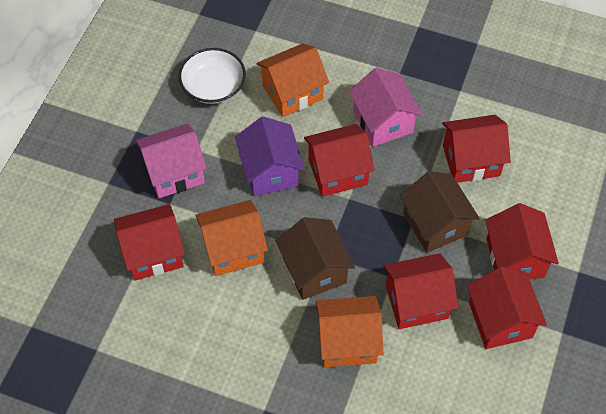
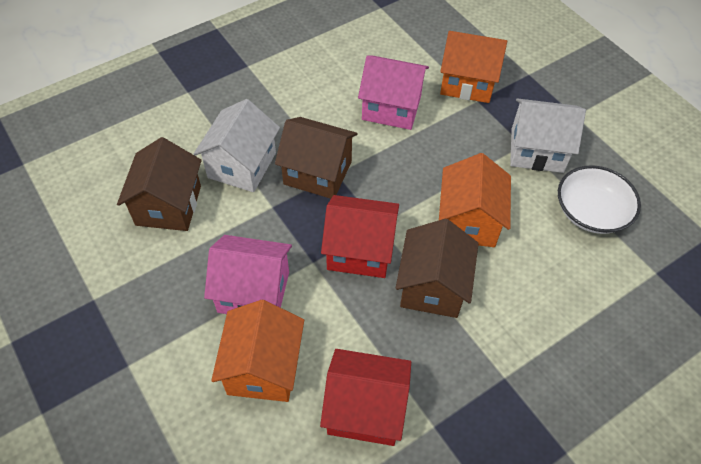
brown house: 2 -> 3
purple house: 1 -> 0
red house: 6 -> 2
white house: 0 -> 2

